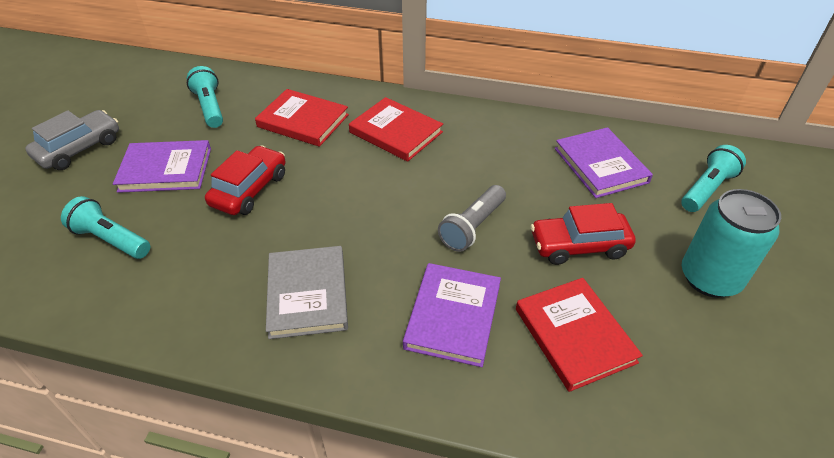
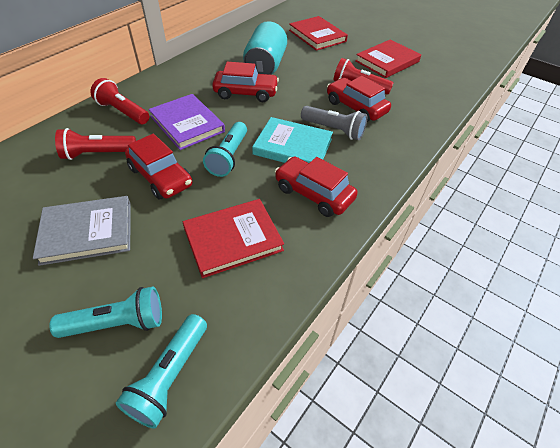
grey car: 1 -> 0
purple book: 3 -> 1
red car: 2 -> 4
red flashlight: 0 -> 3
turquoise book: 0 -> 1

